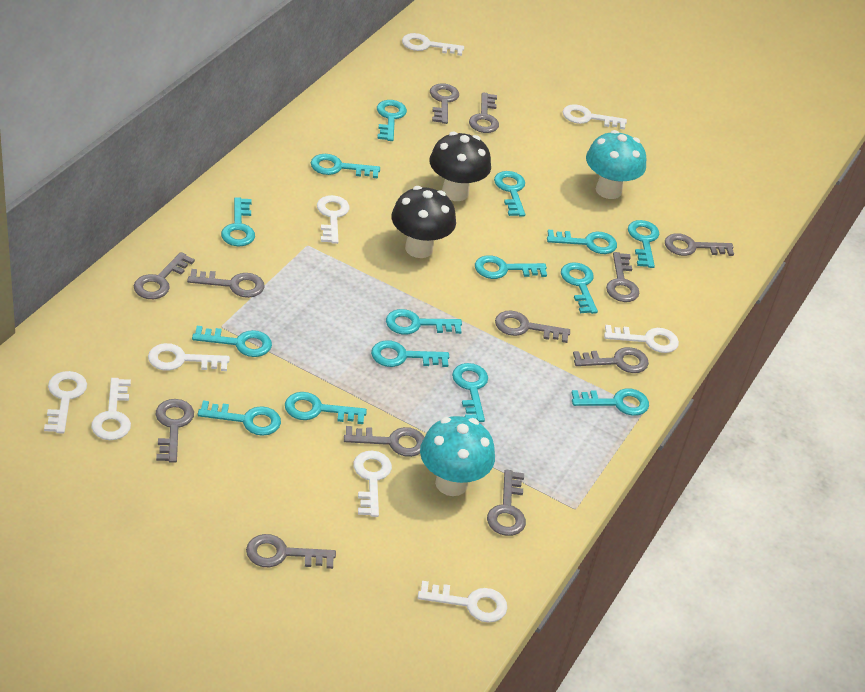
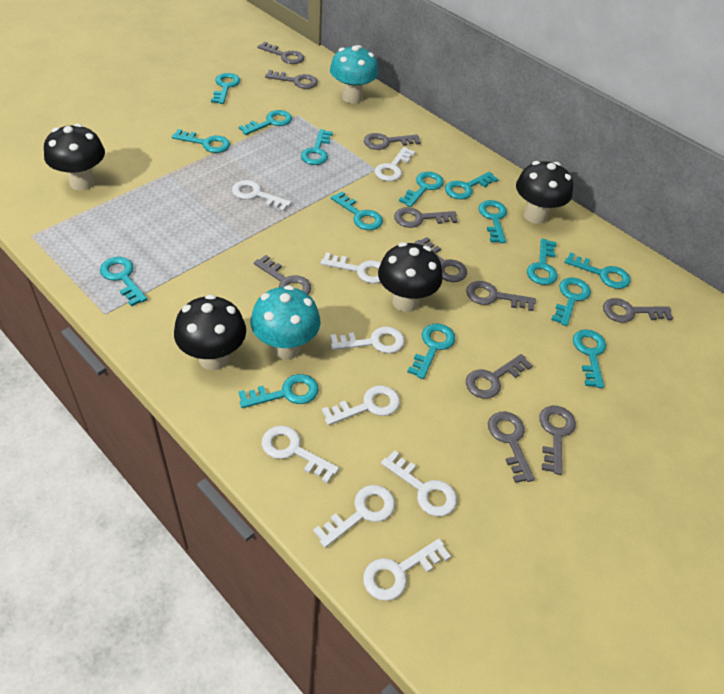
black mushroom: 2 -> 4
grey key: 12 -> 11

